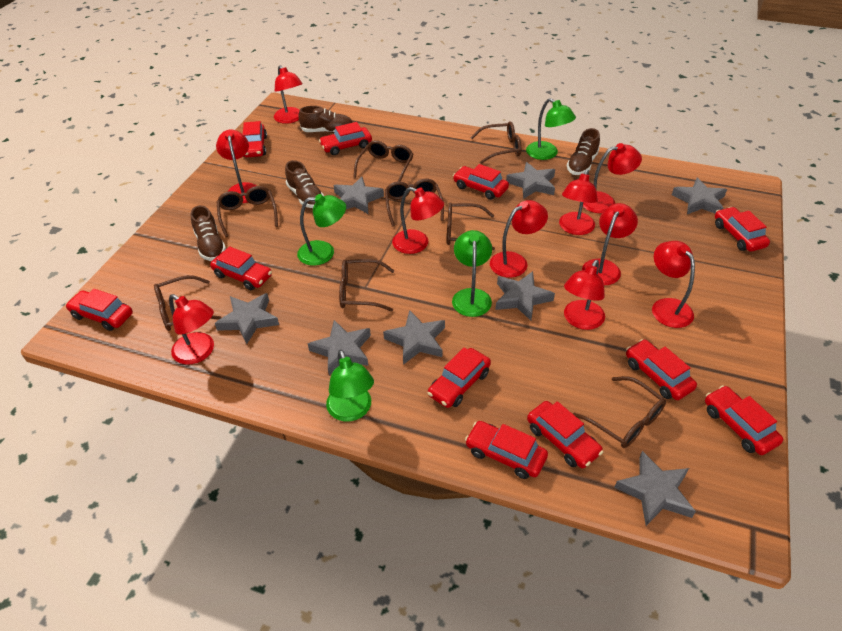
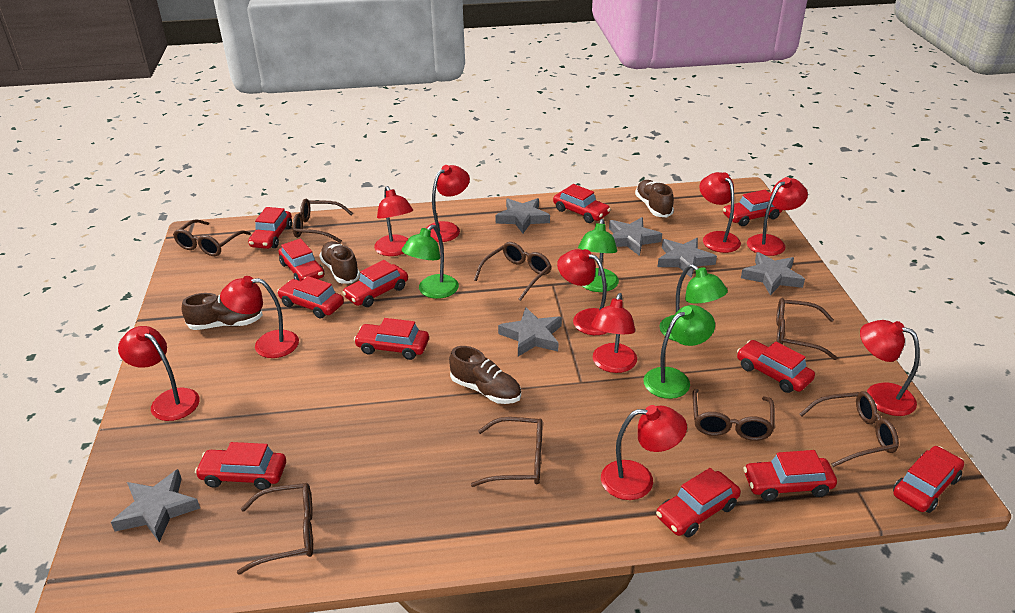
grey star: 8 -> 6
red car: 11 -> 12

